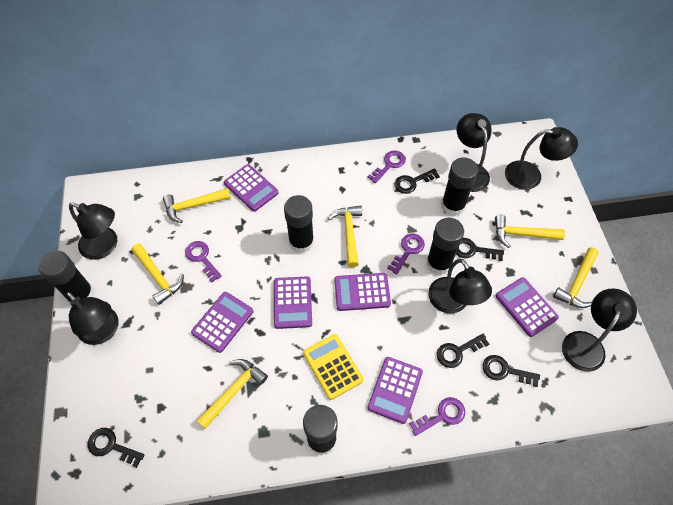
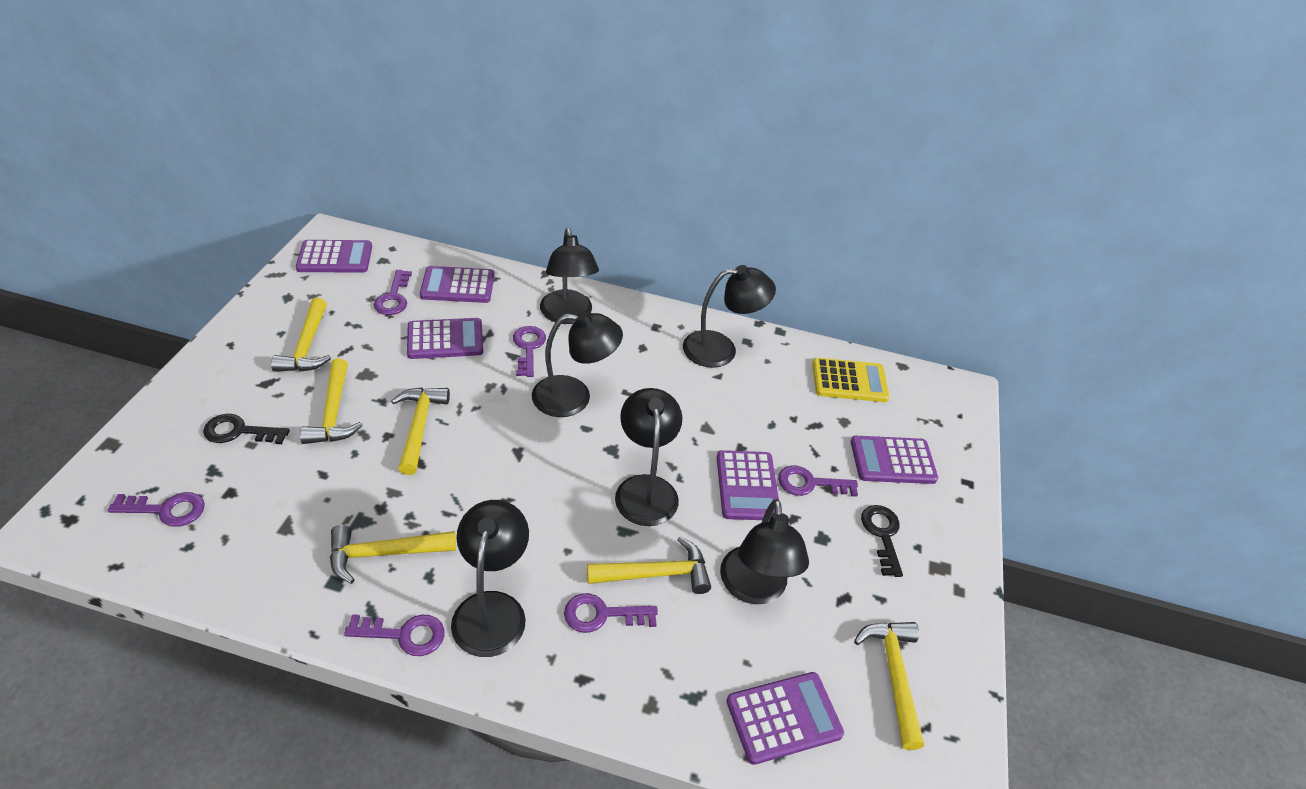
black glue stick: 5 -> 0
black key: 5 -> 2
purple key: 4 -> 6

